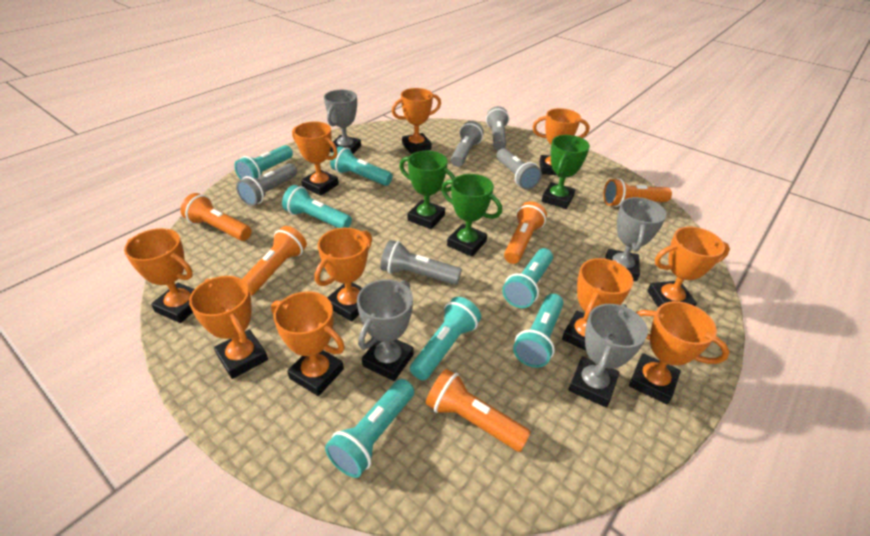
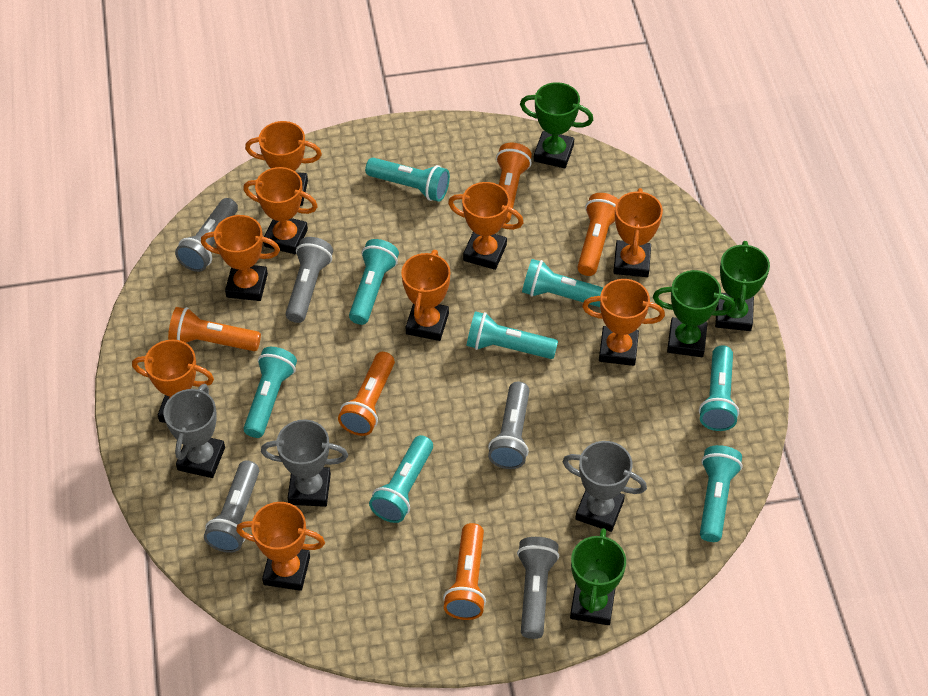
green trophy: 3 -> 4
grey trophy: 4 -> 3
orange trophy: 10 -> 9
turquoise flashlight: 7 -> 8

